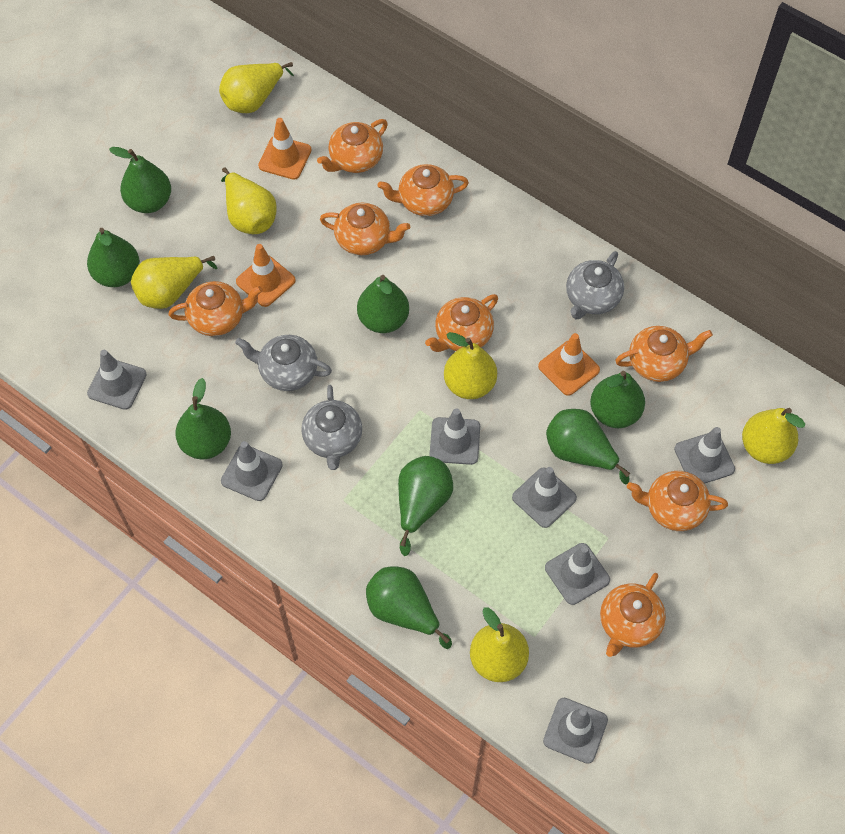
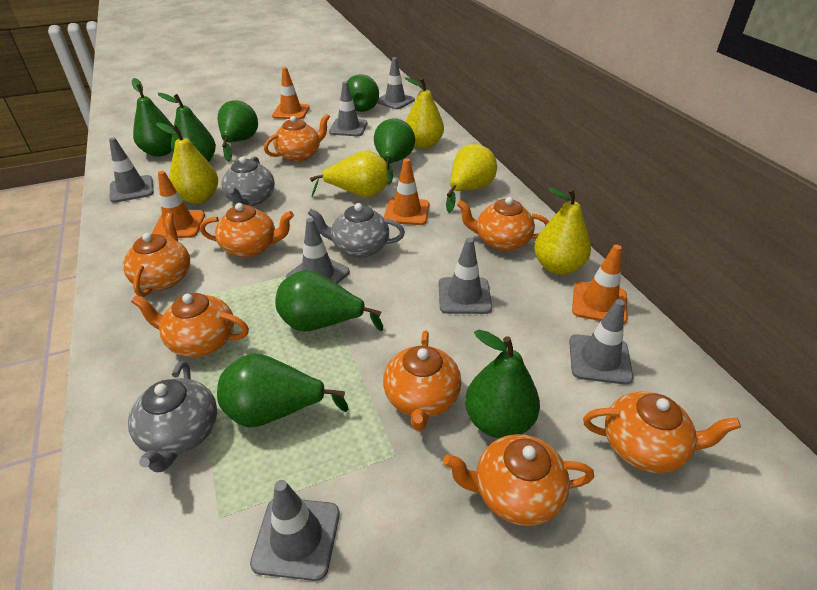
orange traffic cone: 3 -> 4
yellow pear: 6 -> 5

